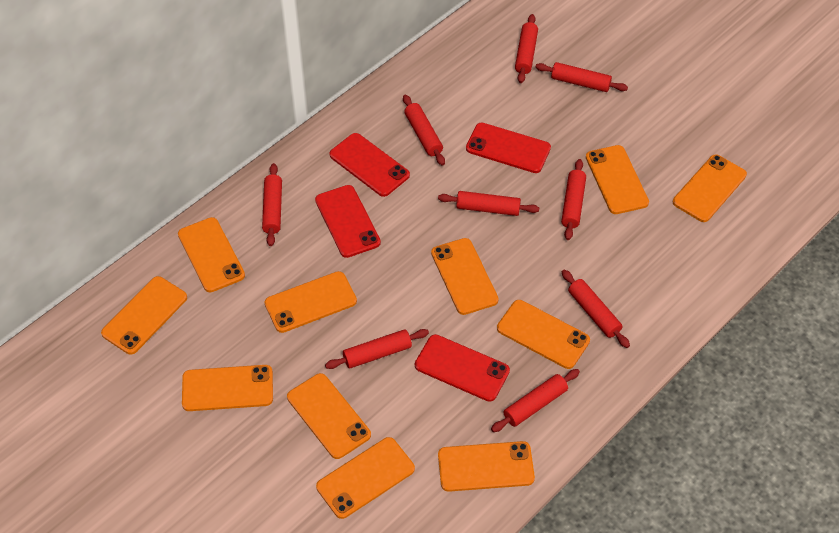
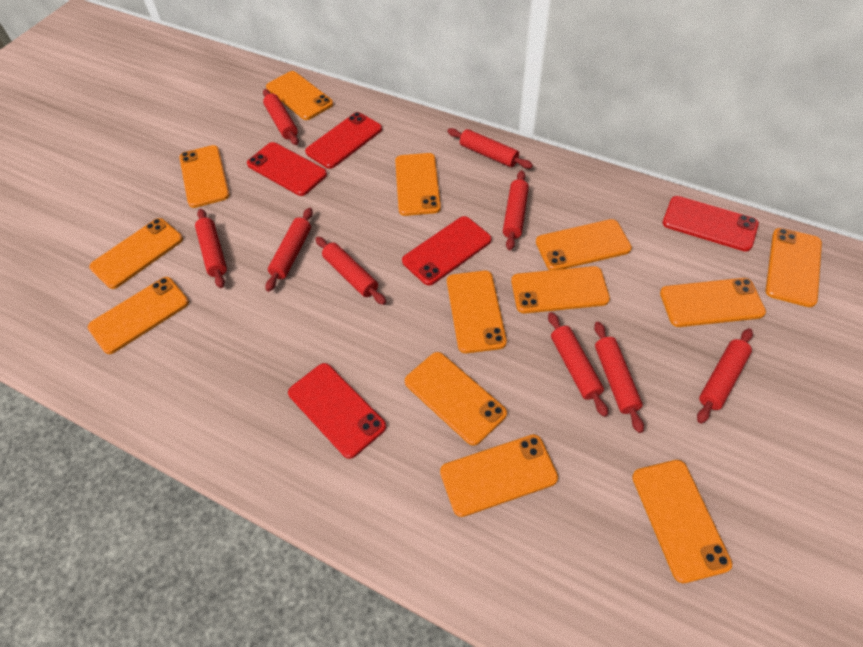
orange phone: 11 -> 13
red phone: 4 -> 5

